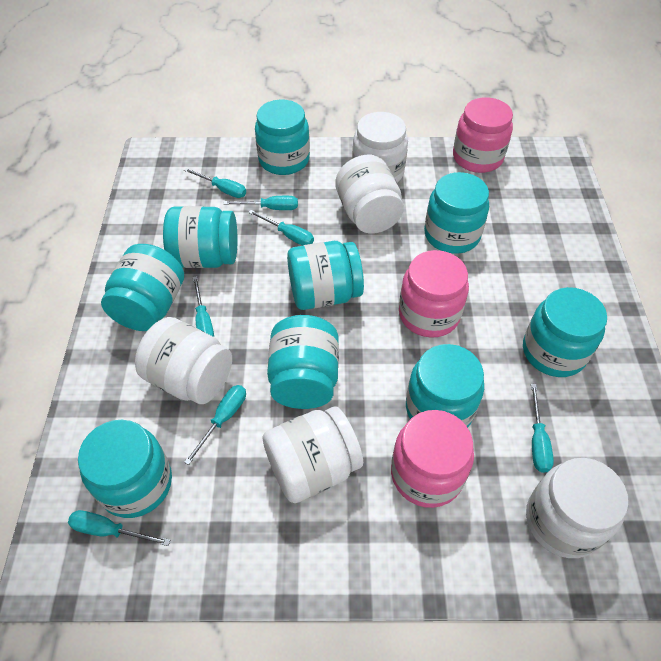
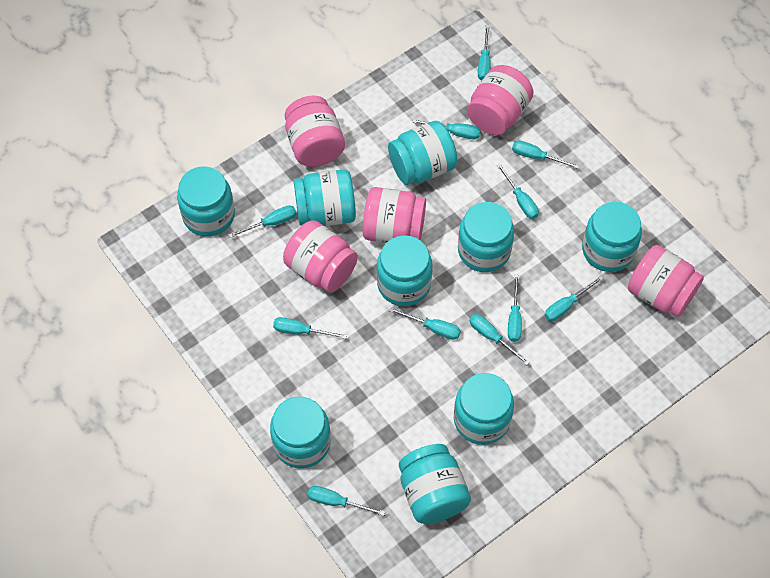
pink jar: 3 -> 5
turquoise screwdriver: 7 -> 11
white jar: 5 -> 0

